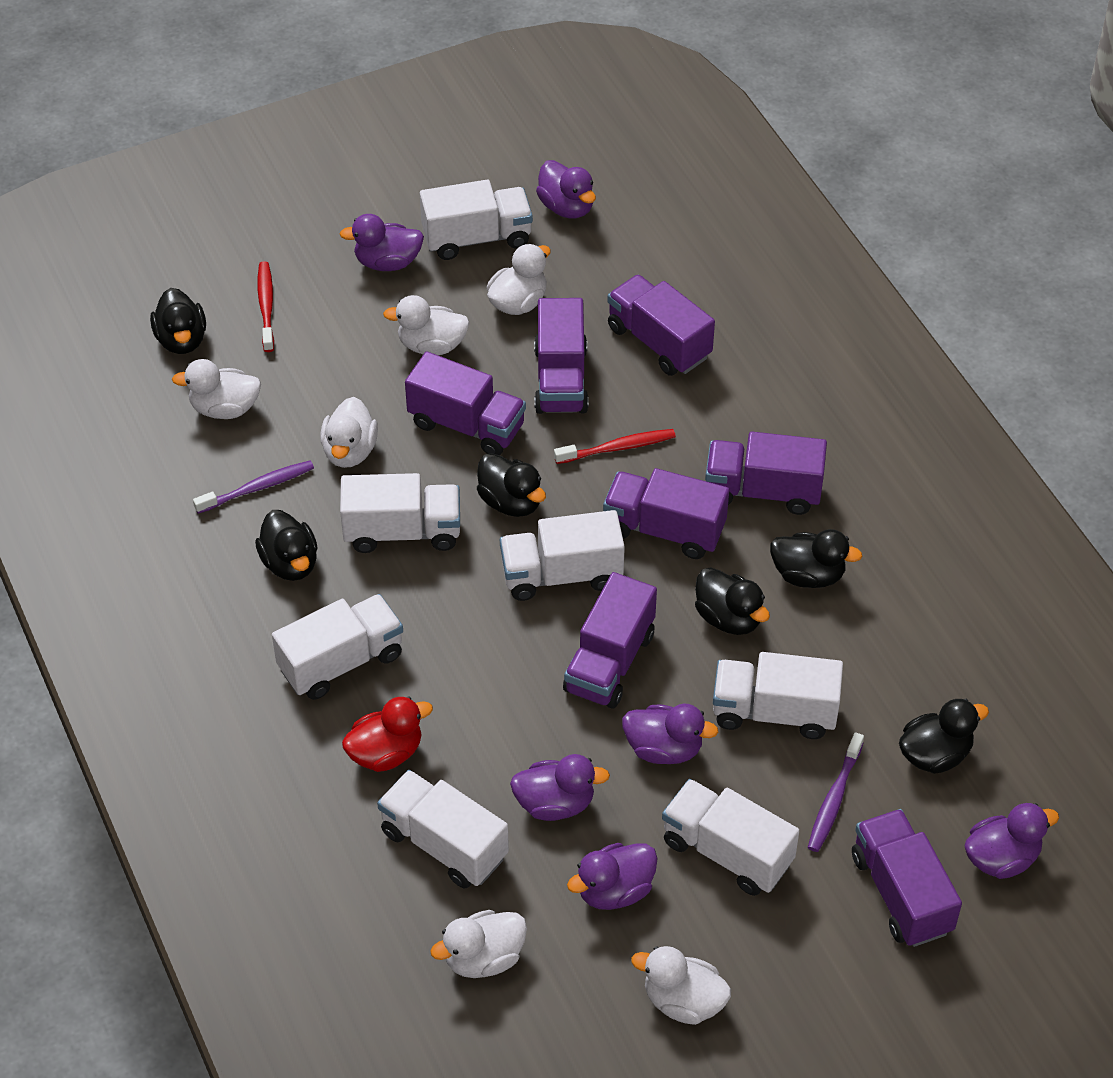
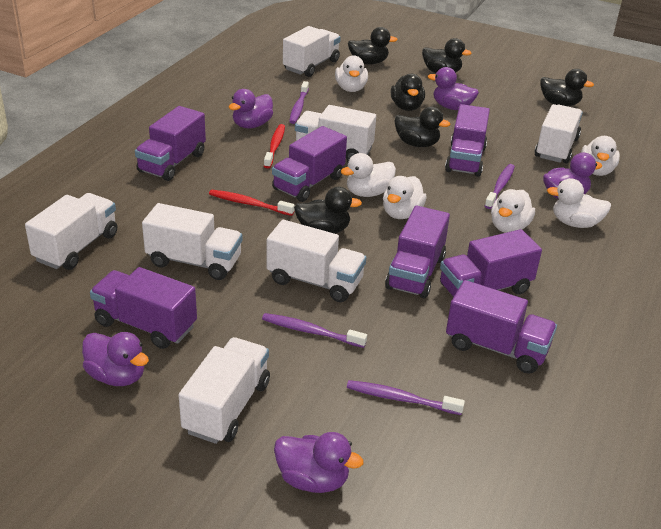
purple duck: 6 -> 5
purple toothbrush: 2 -> 4
red duck: 1 -> 0

